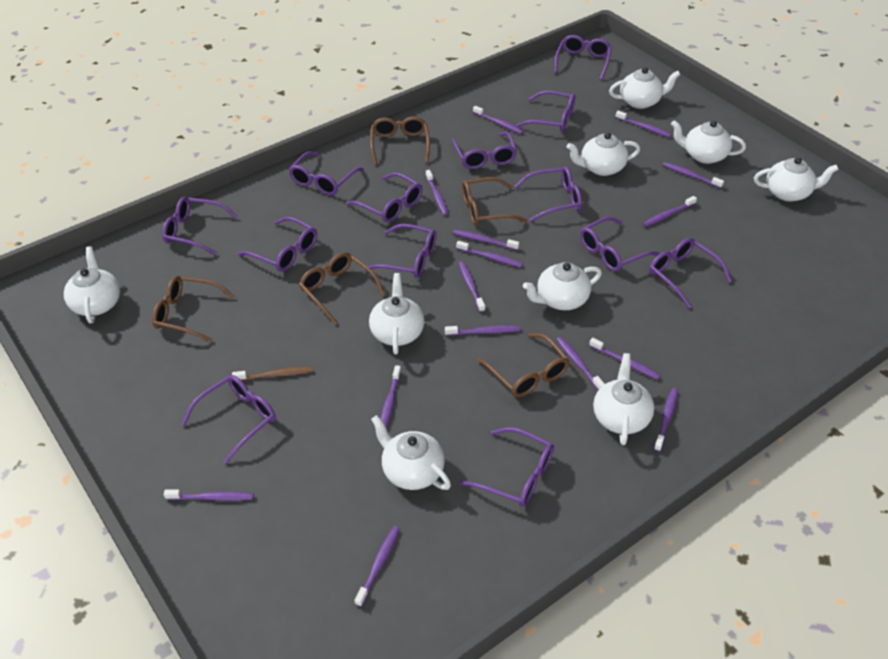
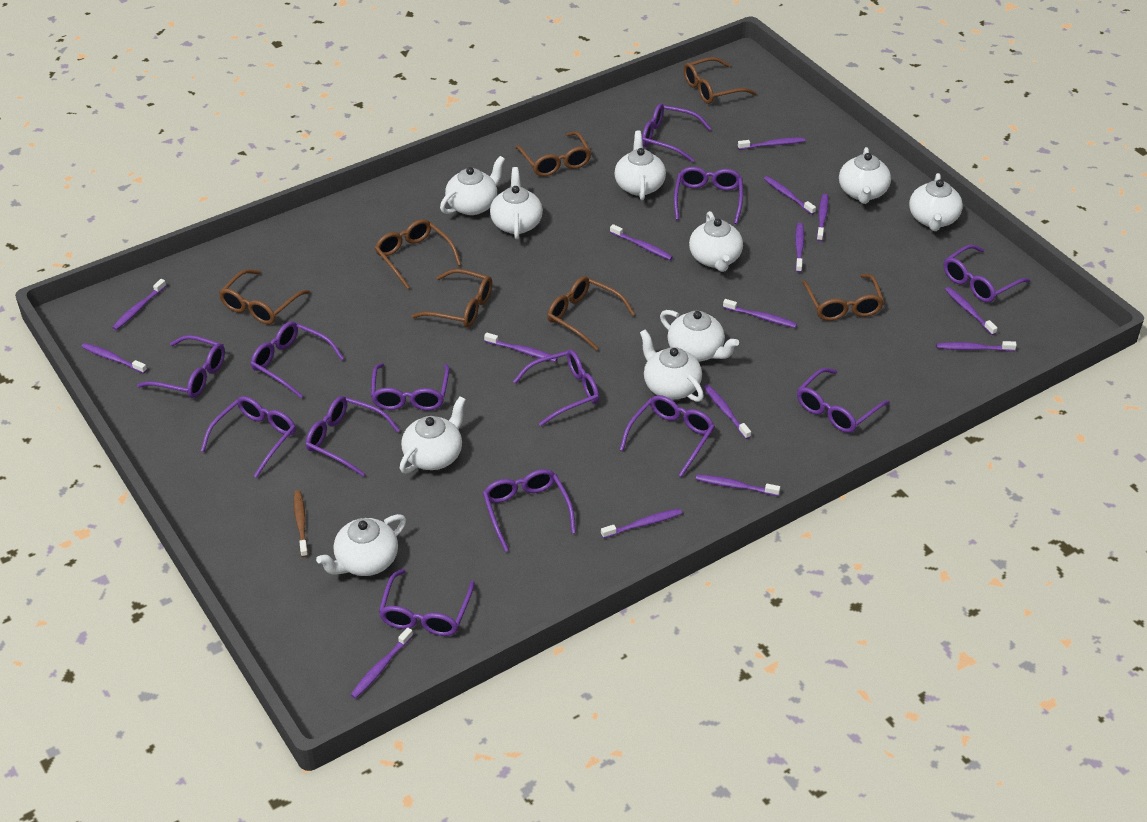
brown glasses: 5 -> 7
white teapot: 9 -> 10

